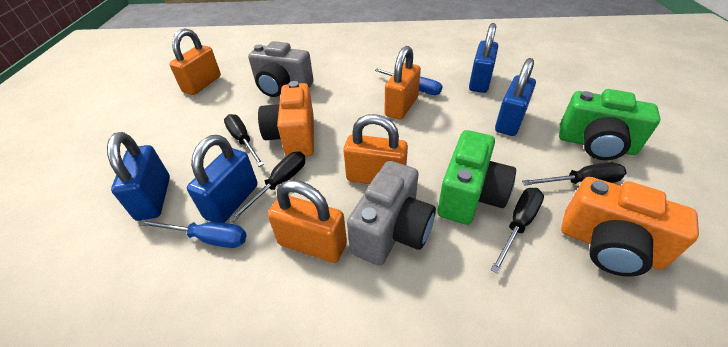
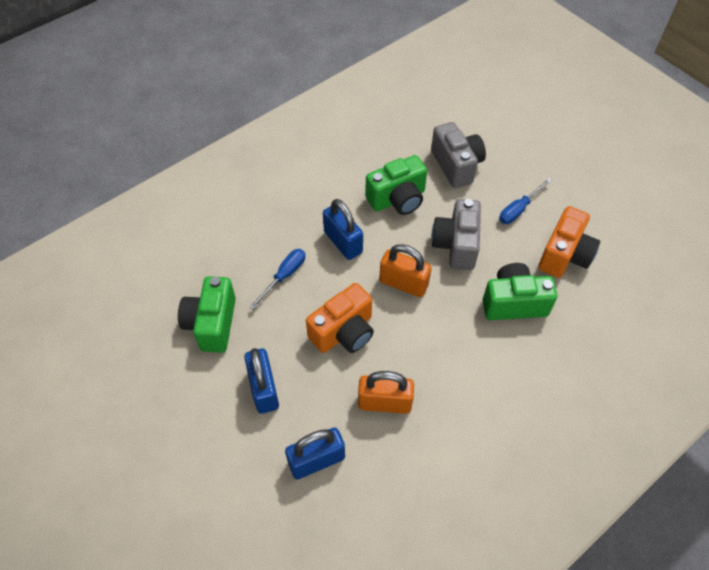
black screwdriver: 4 -> 0
blue padlock: 4 -> 3
green camera: 2 -> 3
orange padlock: 4 -> 2

